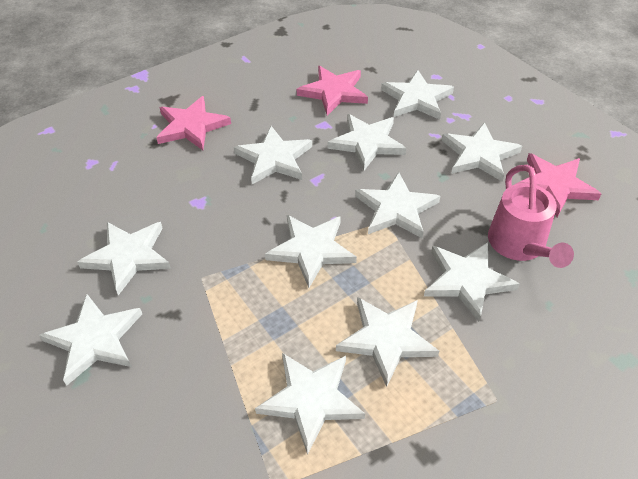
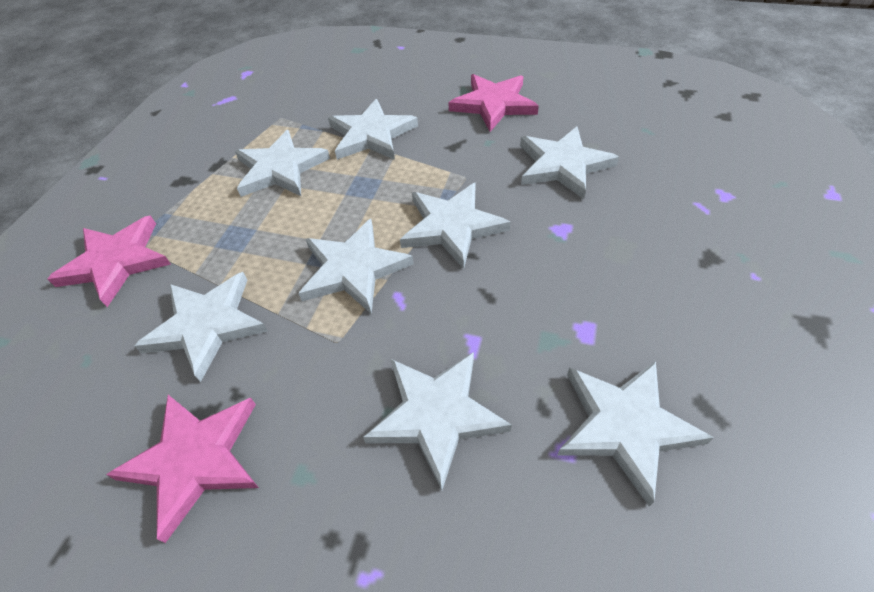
pink watering can: 1 -> 0
white star: 11 -> 8

